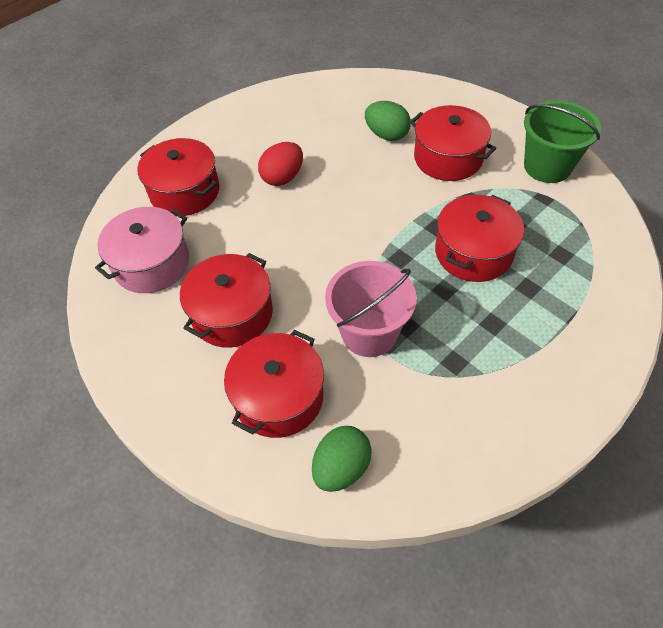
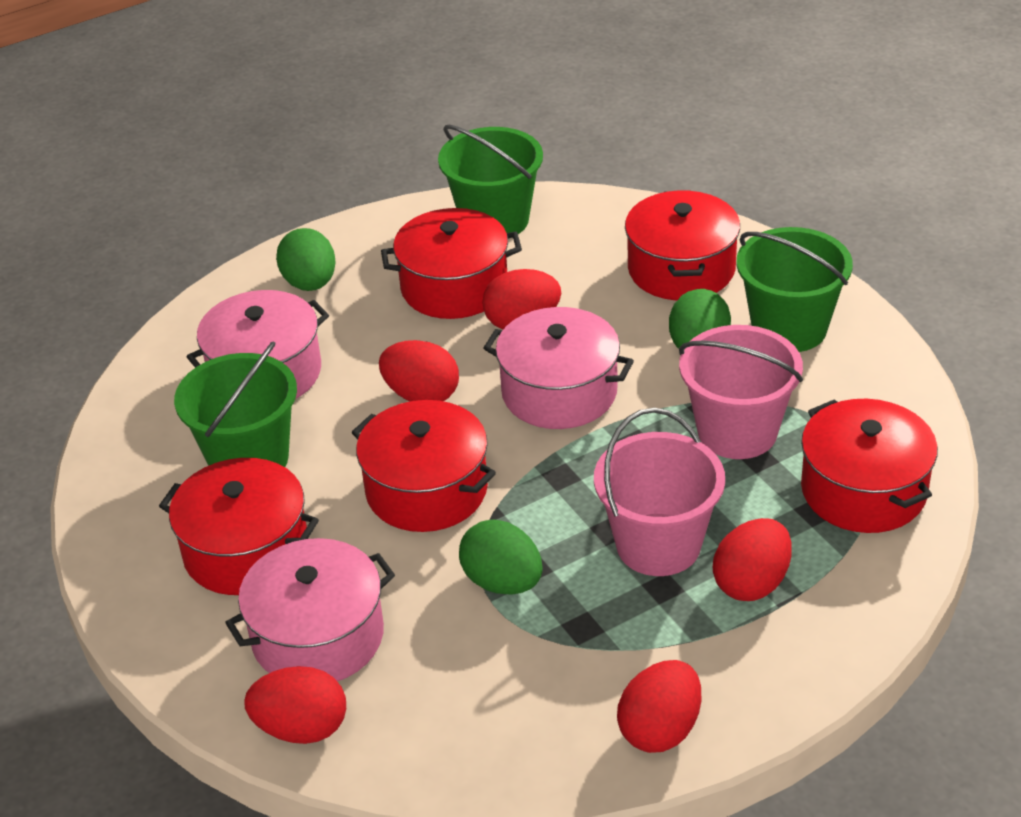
green bucket: 1 -> 3
green egg: 2 -> 3
pink bucket: 1 -> 2
pink pot: 1 -> 3
red egg: 1 -> 5

